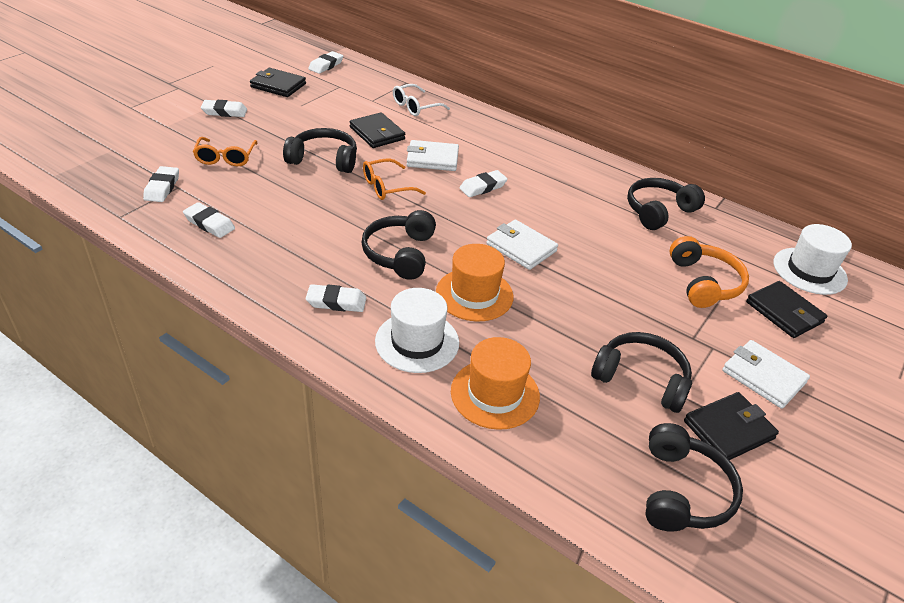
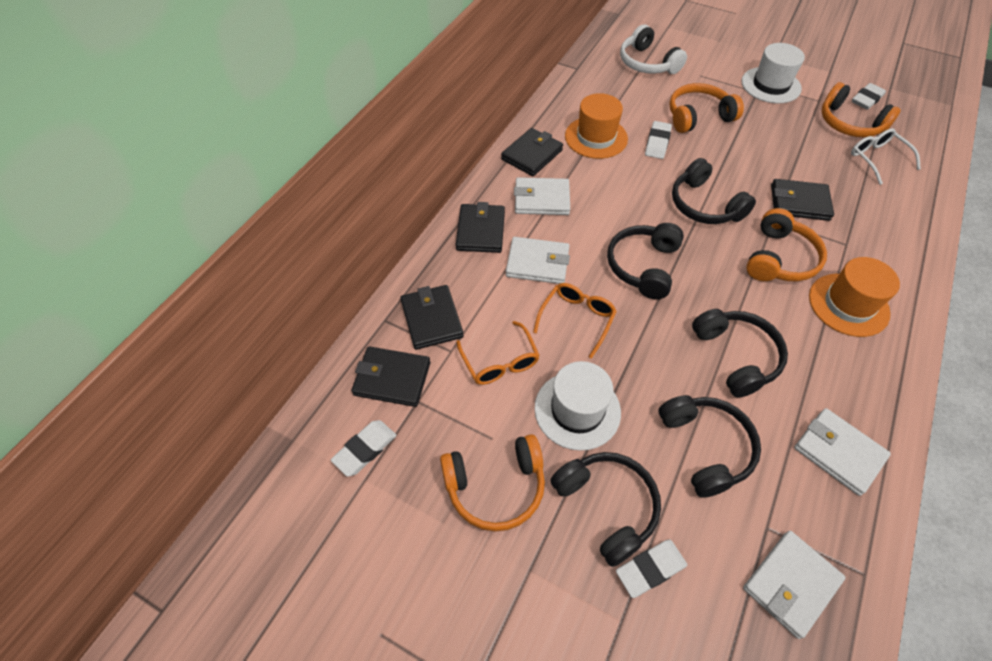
black wallet: 4 -> 5
orange headphones: 1 -> 4
white eraser: 6 -> 4
white headphones: 0 -> 1
white wallet: 3 -> 4

